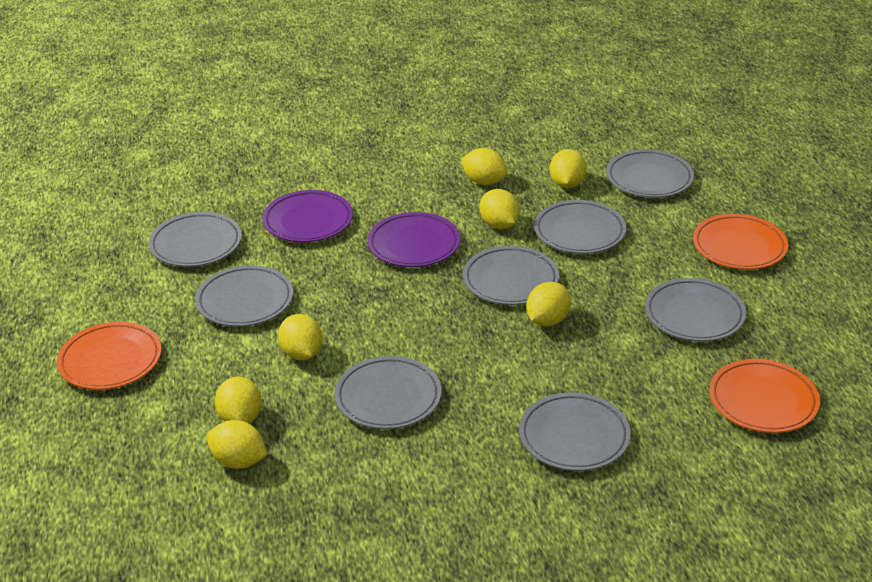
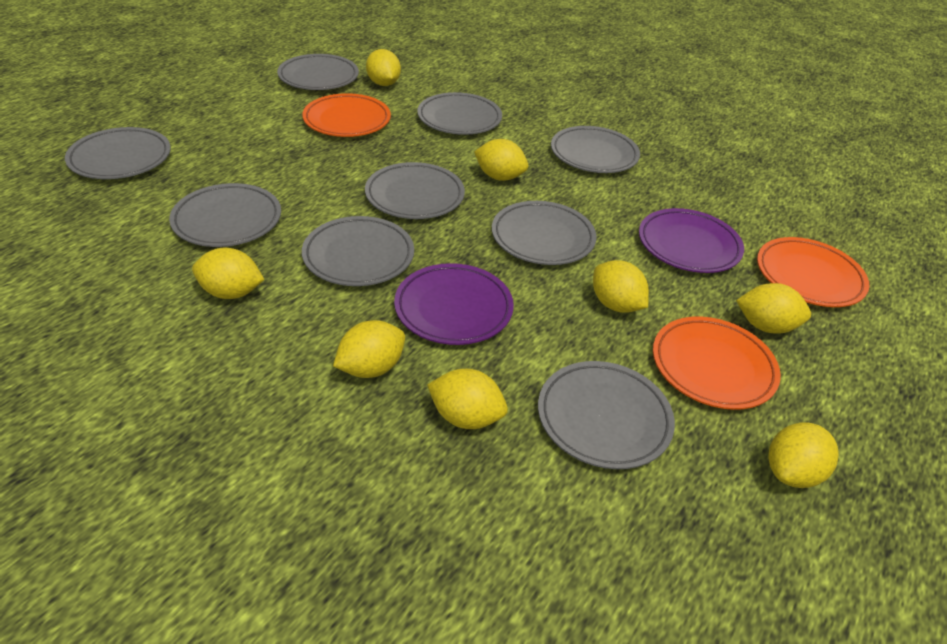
grey plate: 8 -> 9
yellow lemon: 7 -> 8

